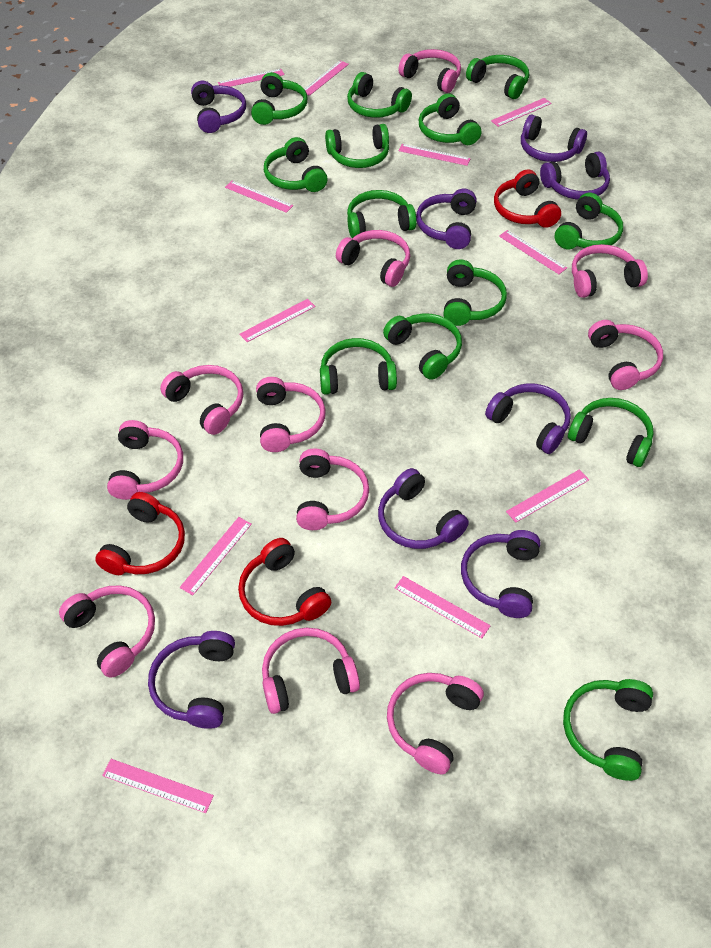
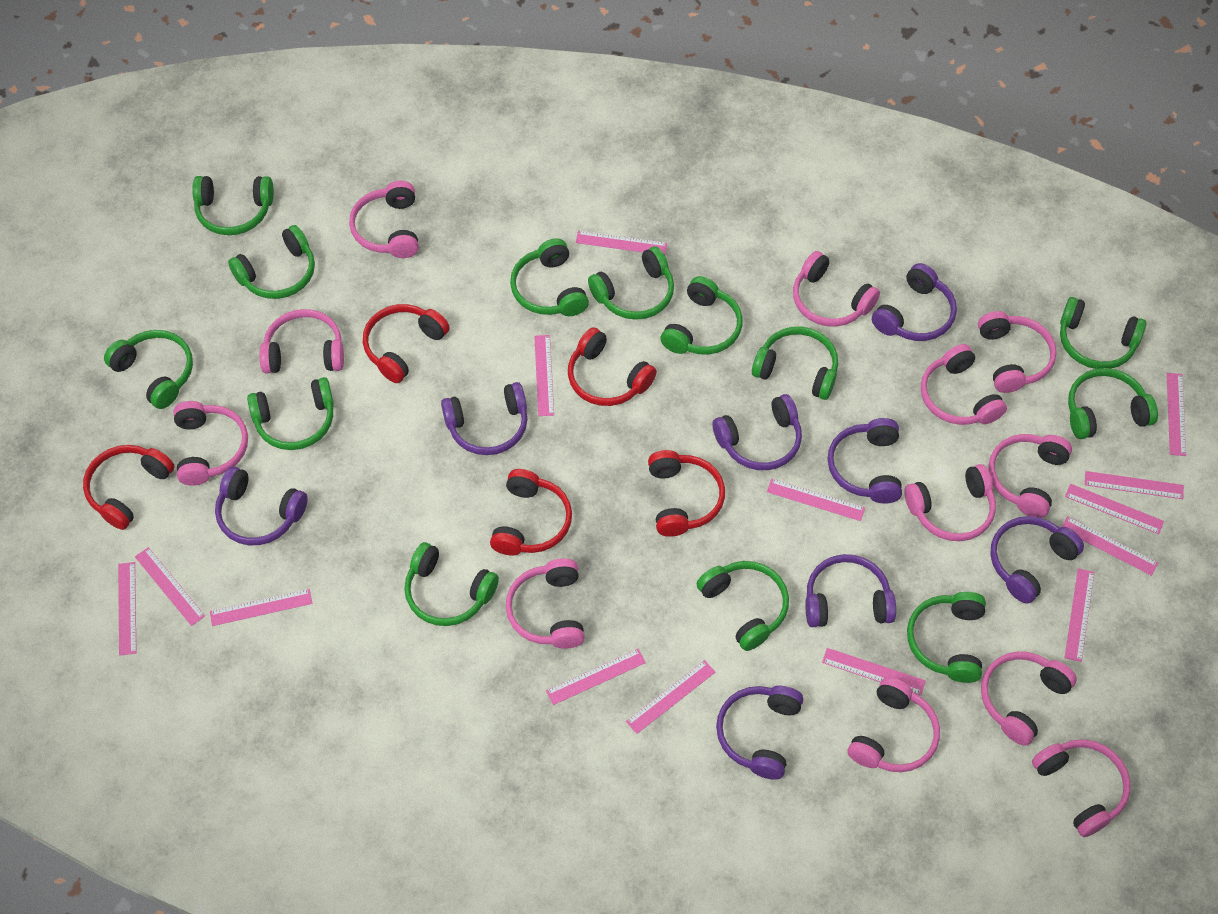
pink headphones: 11 -> 12
pink ruler: 11 -> 14
red headphones: 3 -> 5

